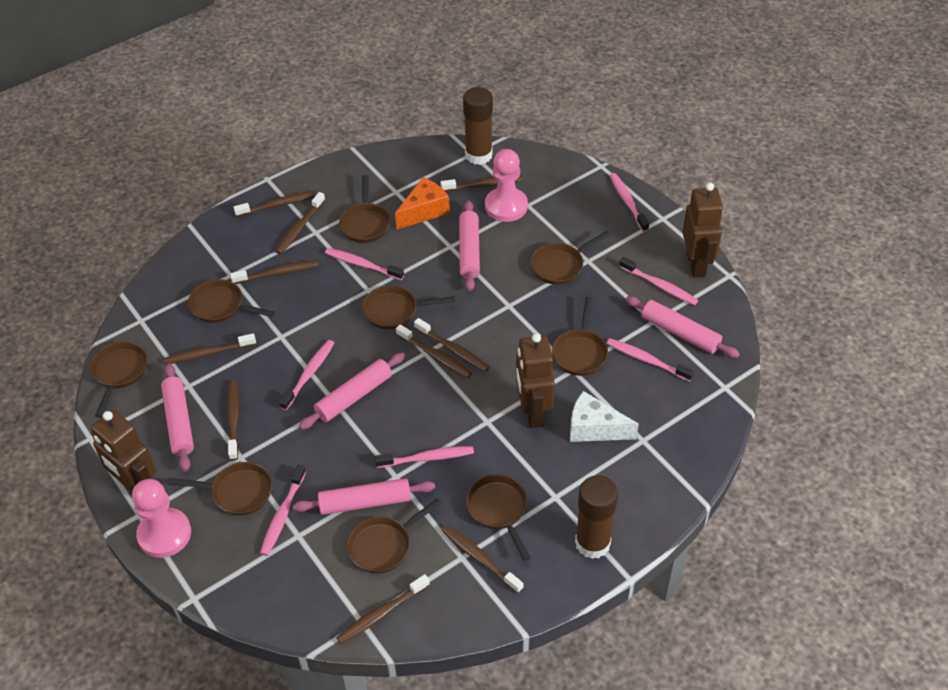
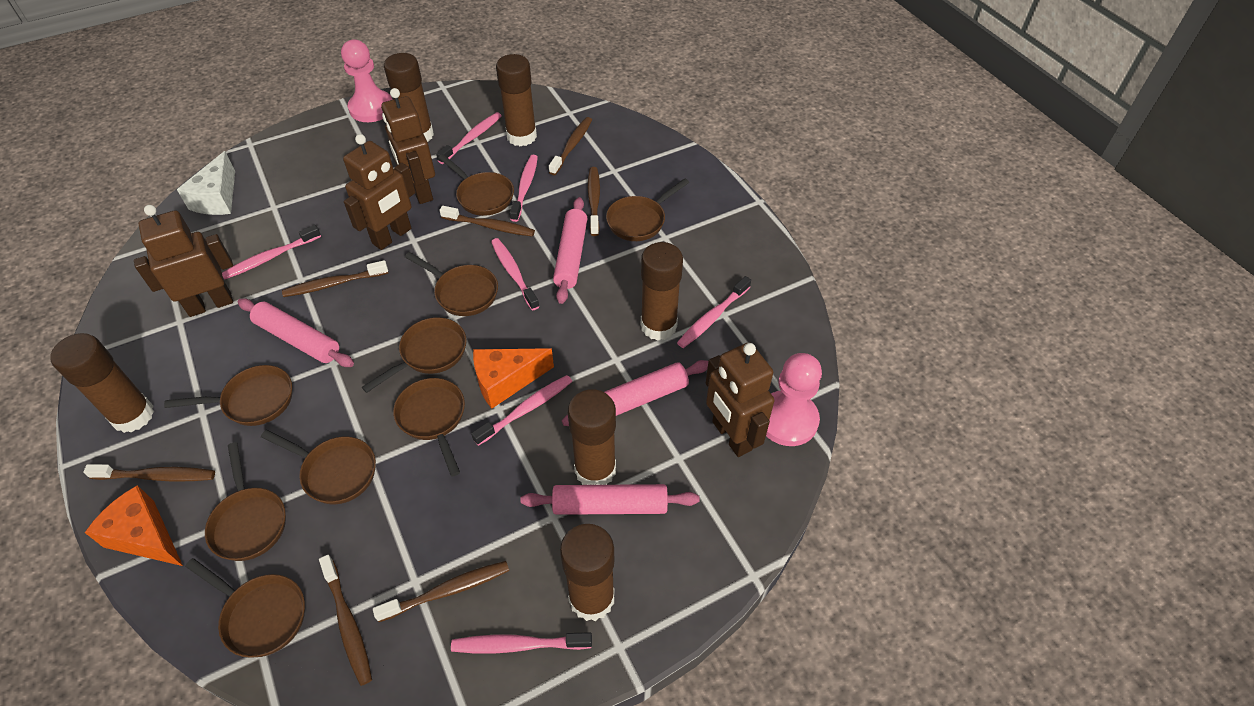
brown glue stick: 2 -> 6
brown robot: 3 -> 4
brown toothbrush: 10 -> 7
orange cheese: 1 -> 2
pink rolling pin: 5 -> 4

